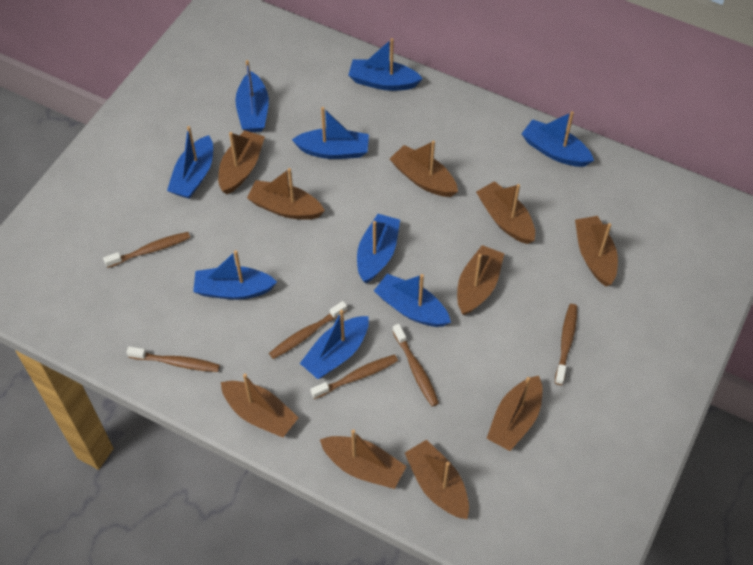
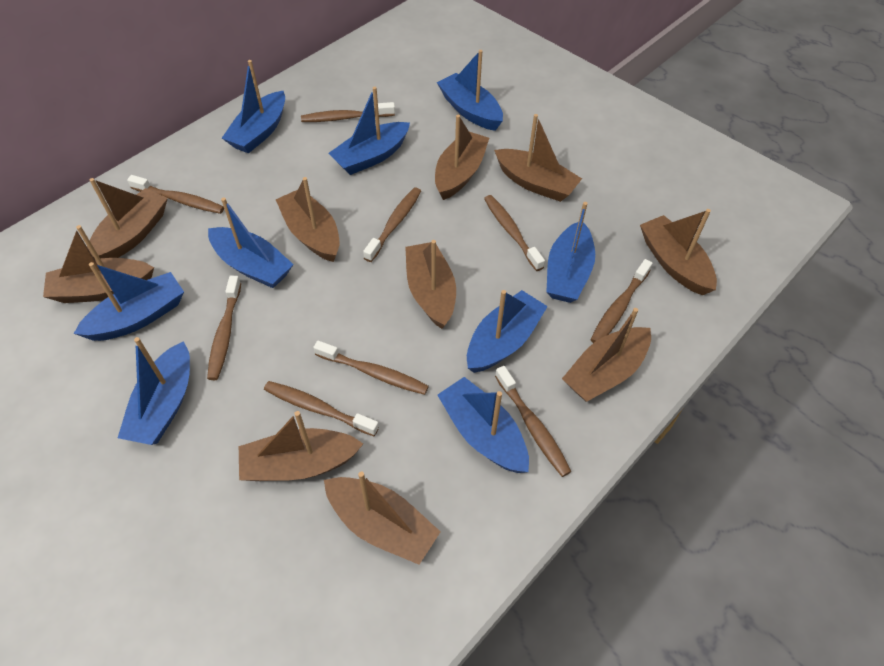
brown toothbrush: 6 -> 9

